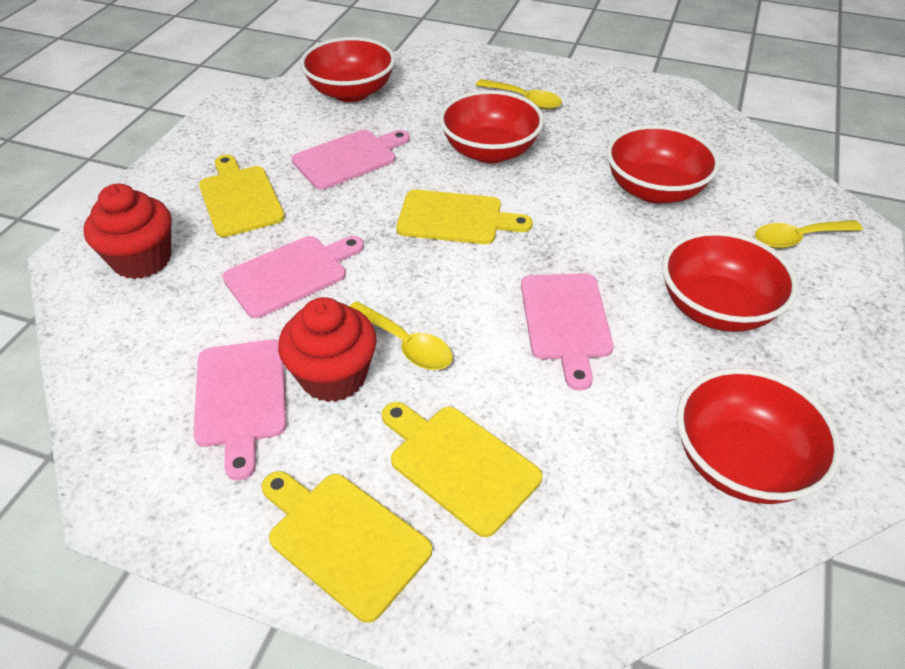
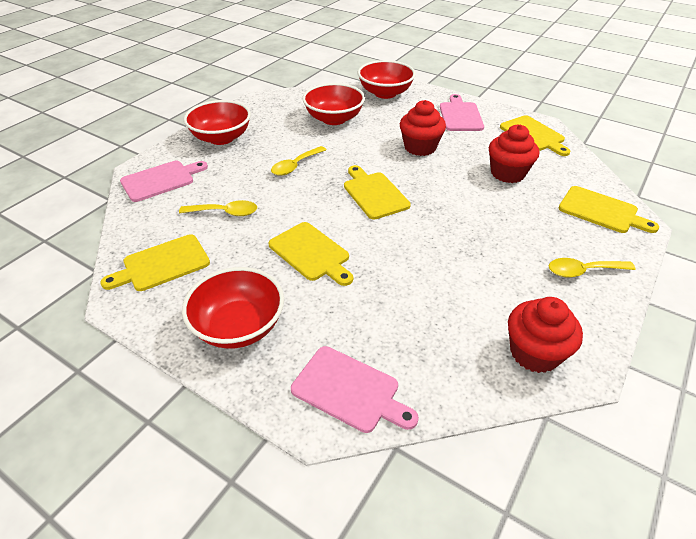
pink cutting board: 4 -> 3
red bowl: 5 -> 4
red cupcake: 2 -> 3
yellow cutting board: 4 -> 5

